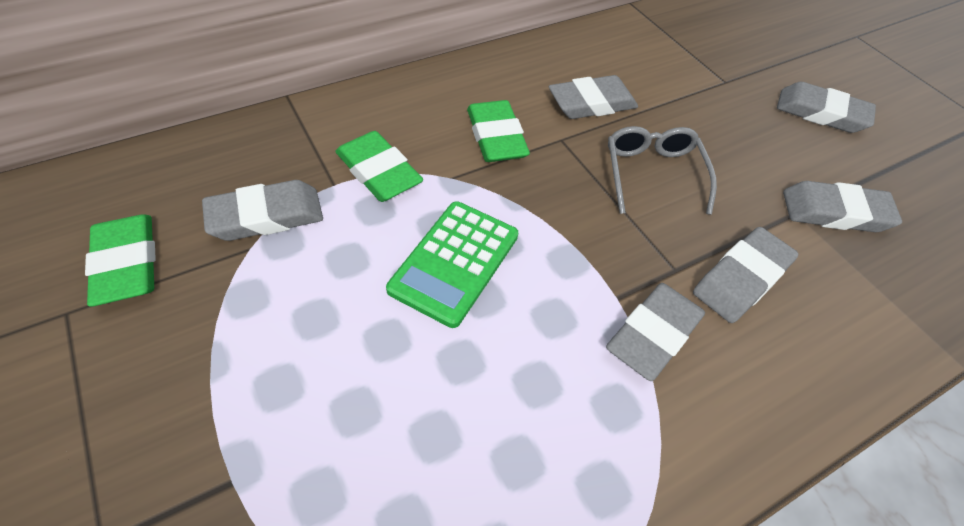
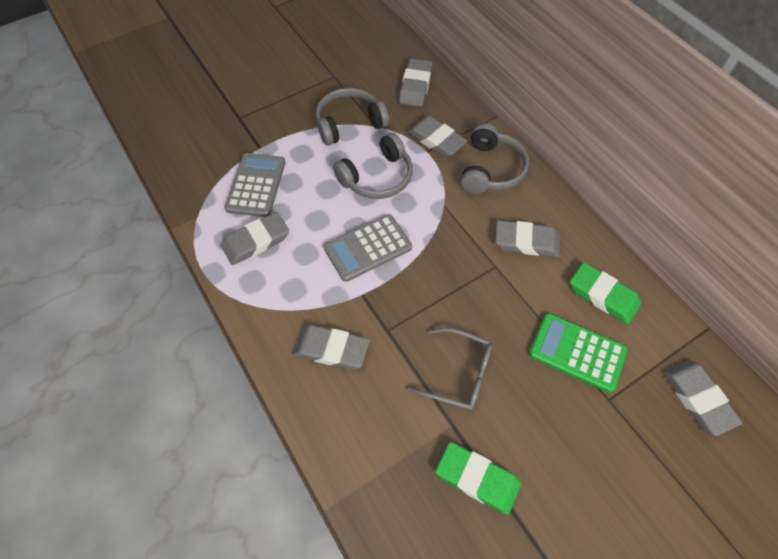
green eraser: 3 -> 2
grey calculator: 0 -> 2
grey headphones: 0 -> 3

